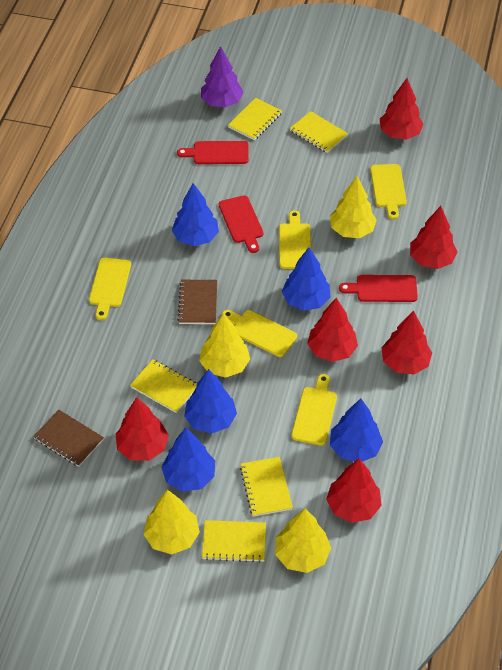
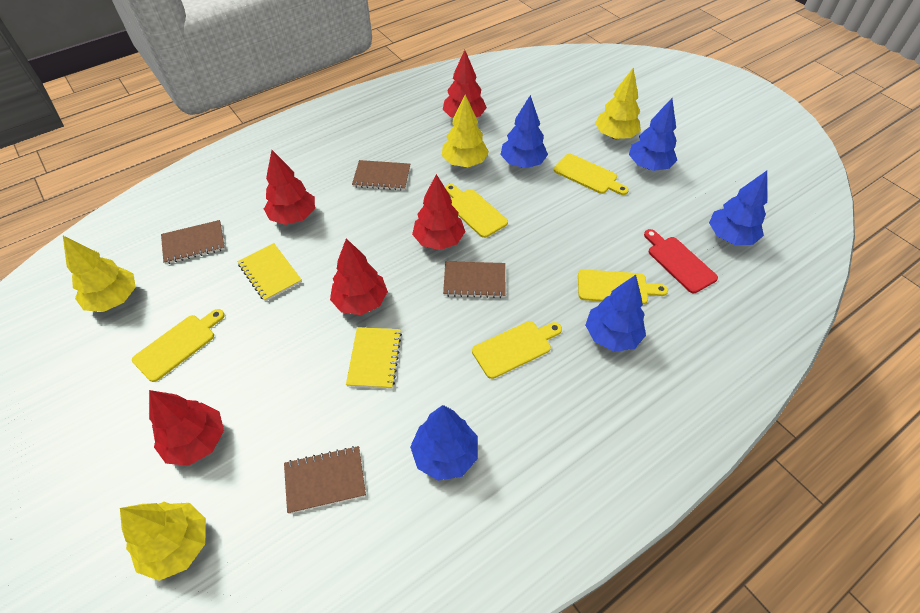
brown notebook: 2 -> 4
purple tree: 1 -> 0
red cutting board: 3 -> 1
red tree: 6 -> 5
yellow notebook: 5 -> 2

